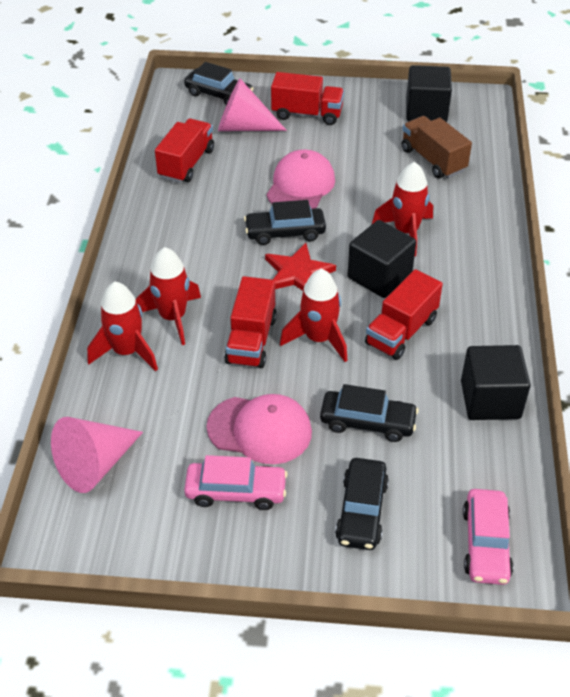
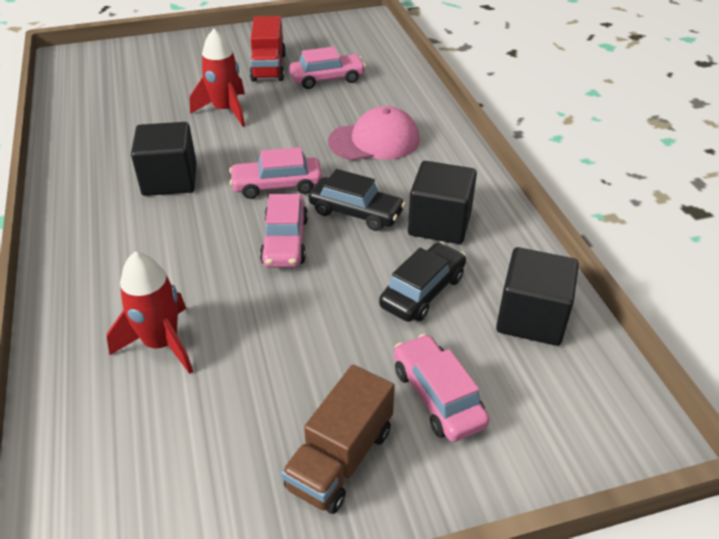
black car: 4 -> 2
pink cap: 2 -> 1
pink car: 2 -> 4
pink cone: 2 -> 0
red rocket: 4 -> 2
red star: 1 -> 0
red truck: 4 -> 1

